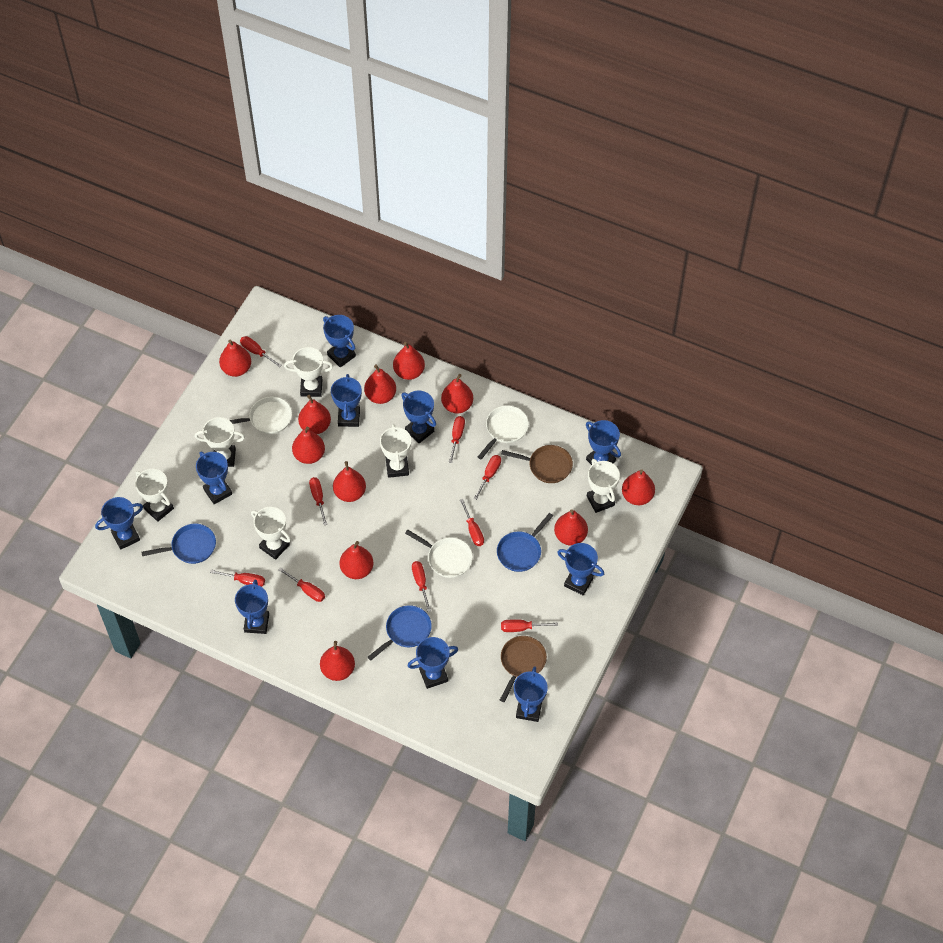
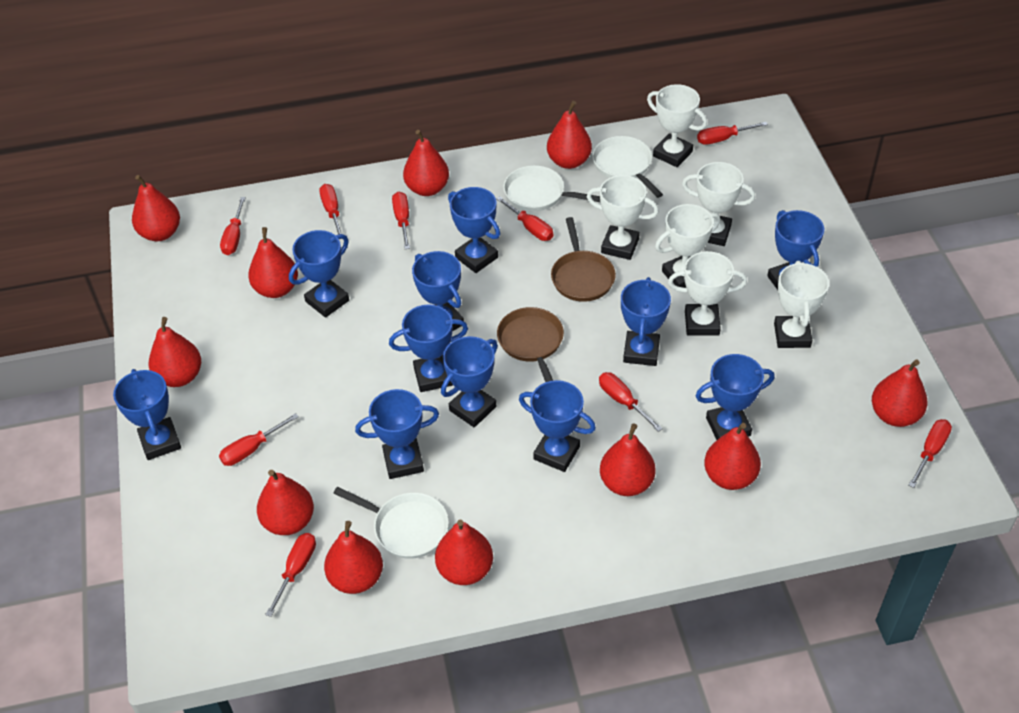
blue pan: 3 -> 0
blue trophy: 10 -> 11

